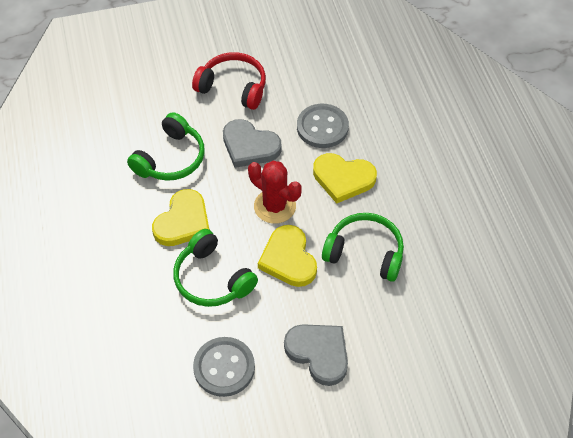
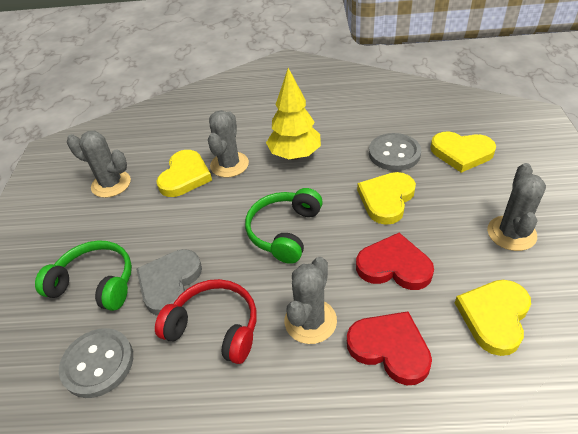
green headphones: 3 -> 2
grey cactus: 0 -> 4
grey heart: 2 -> 1
red cactus: 1 -> 0
red heart: 0 -> 2
yellow heart: 3 -> 4
yellow tree: 0 -> 1

